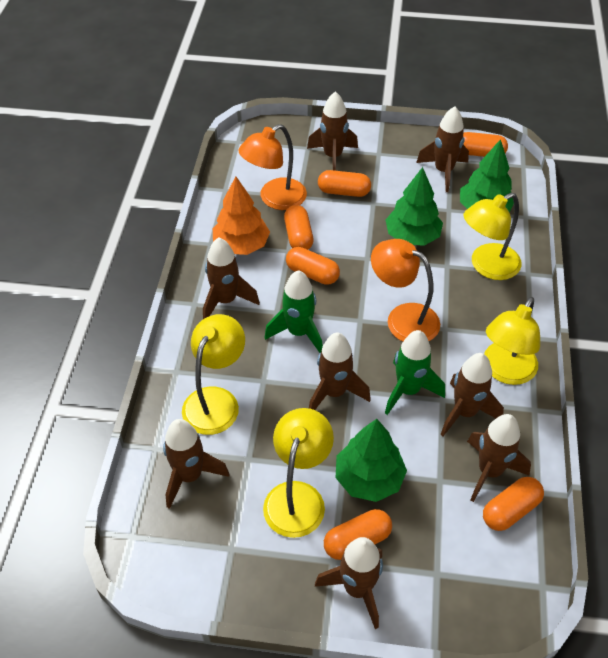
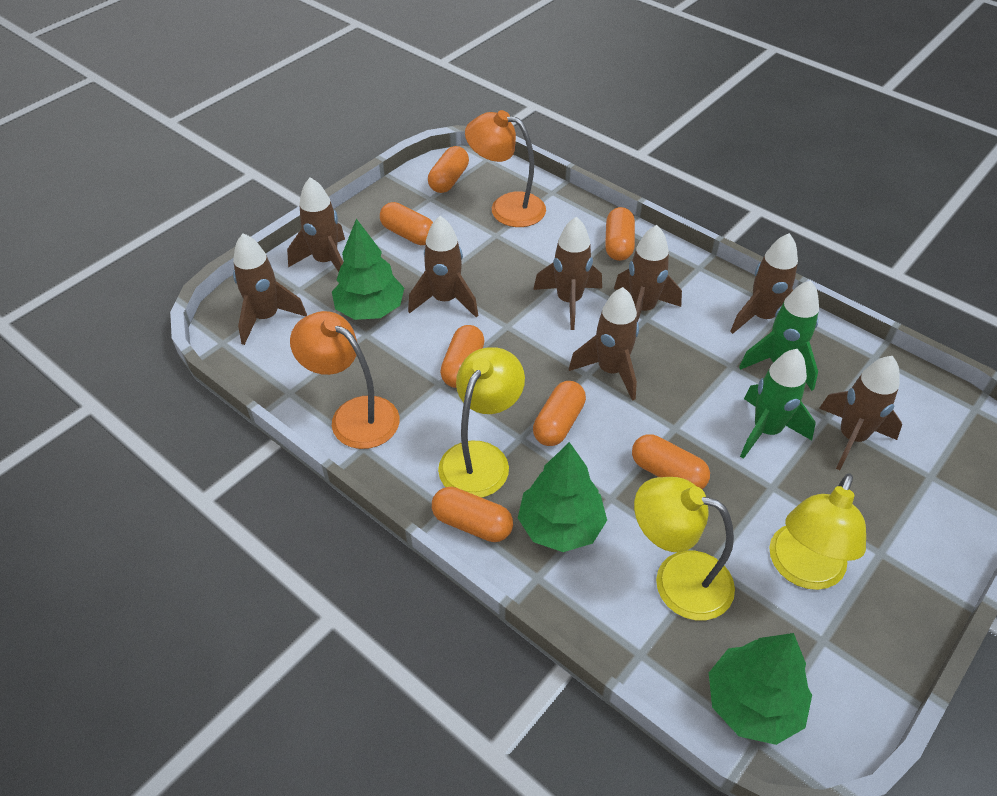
orange capsule: 6 -> 7
orange tree: 1 -> 0
yellow lamp: 4 -> 3

